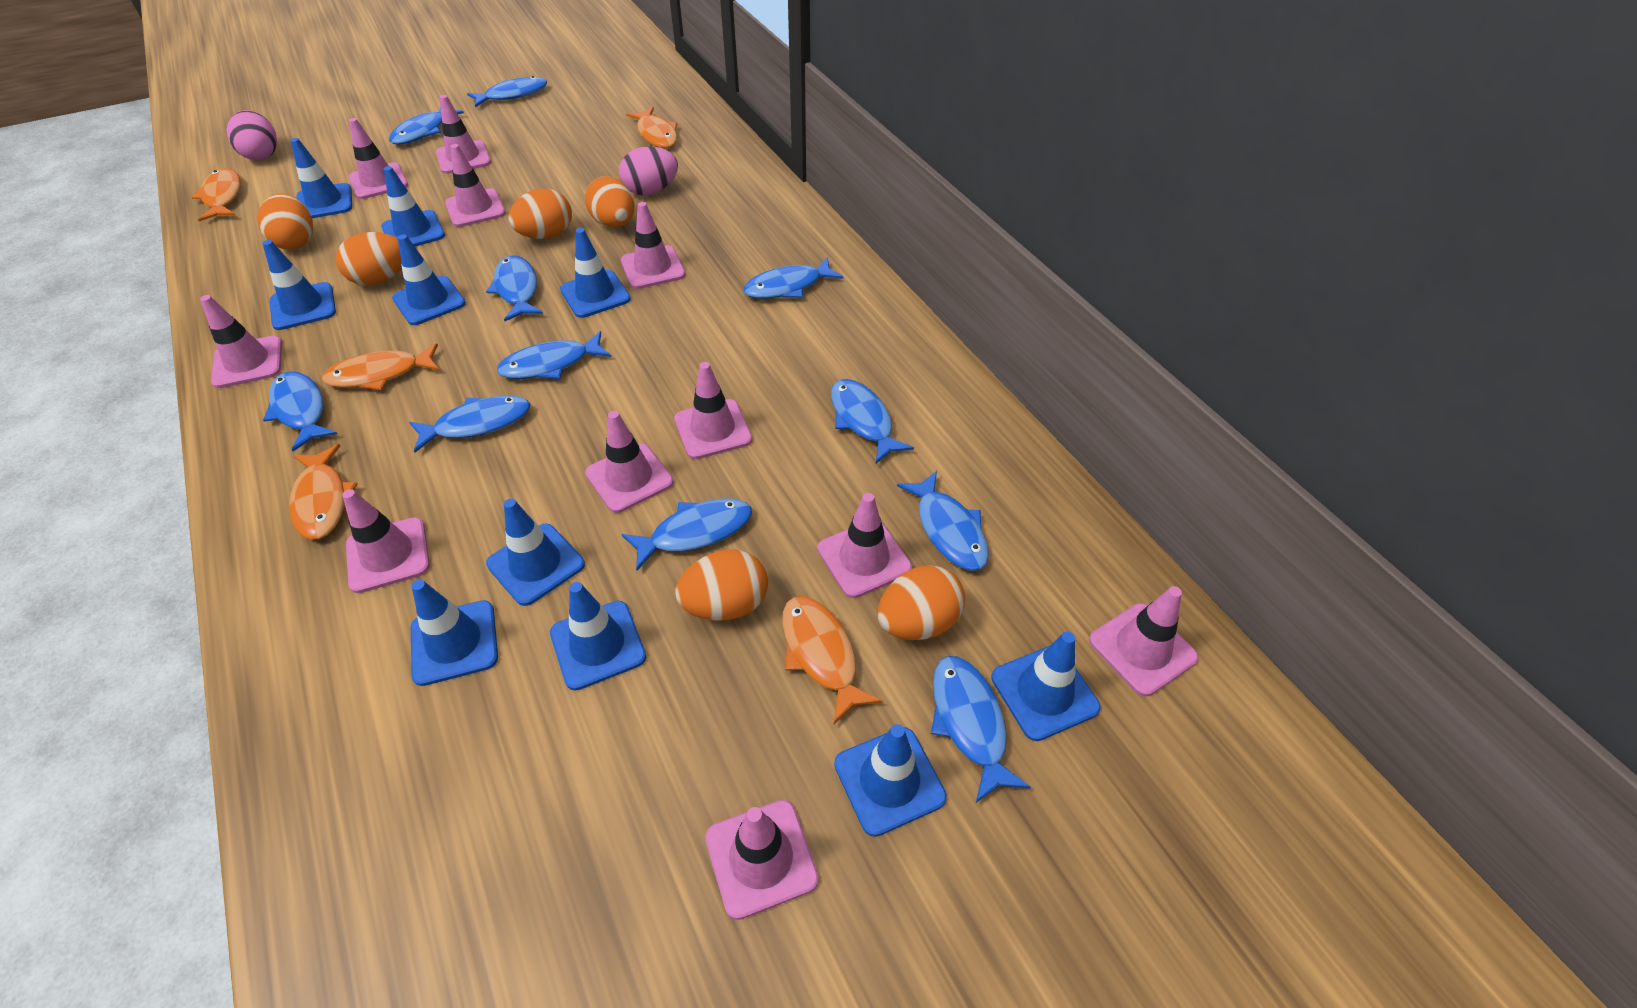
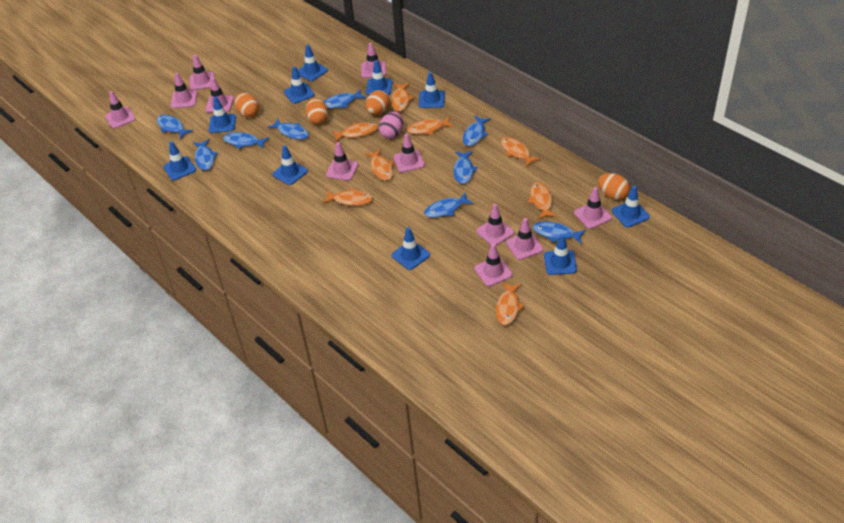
blue fish: 11 -> 9
orange egg: 6 -> 4
orange fish: 5 -> 8
pink egg: 2 -> 1

